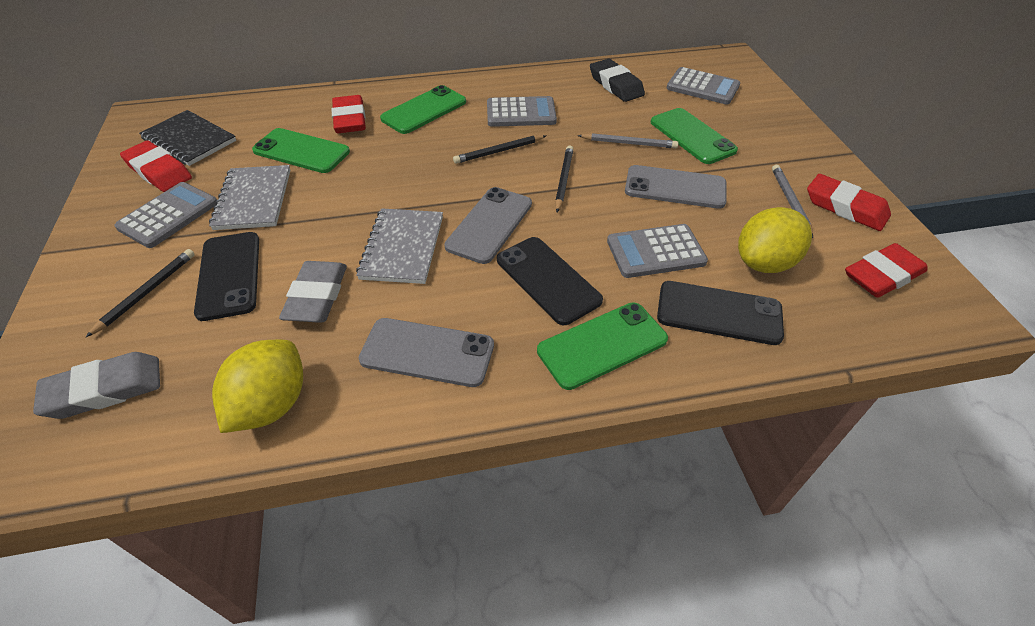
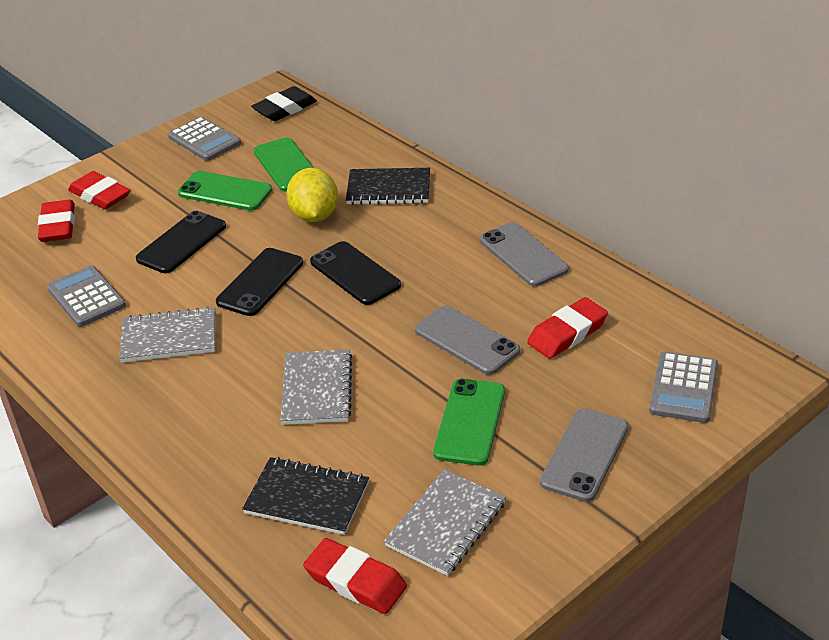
black notebook: 1 -> 2
black pencil: 3 -> 0
green phone: 4 -> 3
grey calculator: 4 -> 3
grey eraser: 2 -> 0
grey notebook: 2 -> 3
grey pencil: 2 -> 0
yellow lemon: 2 -> 1

